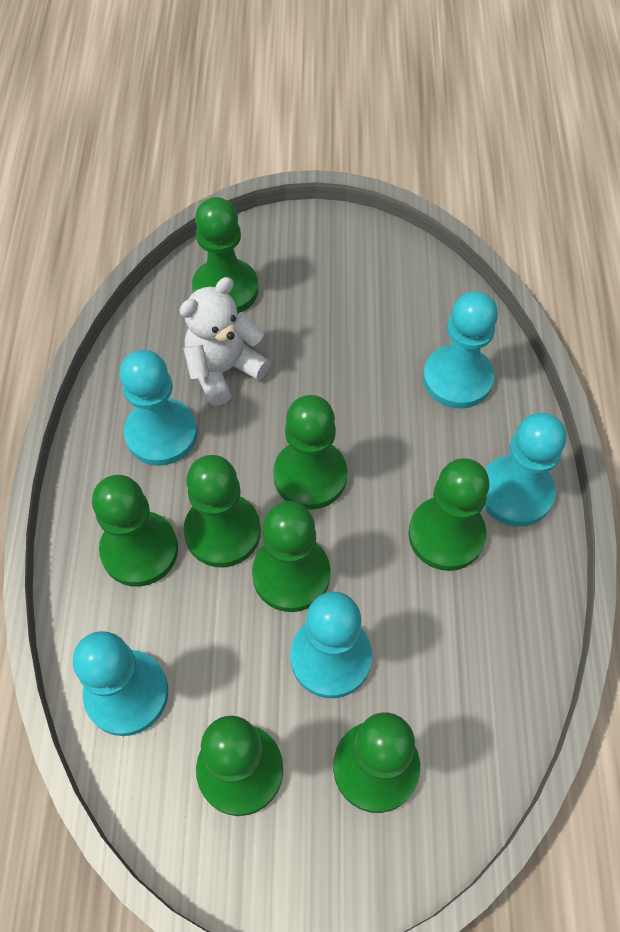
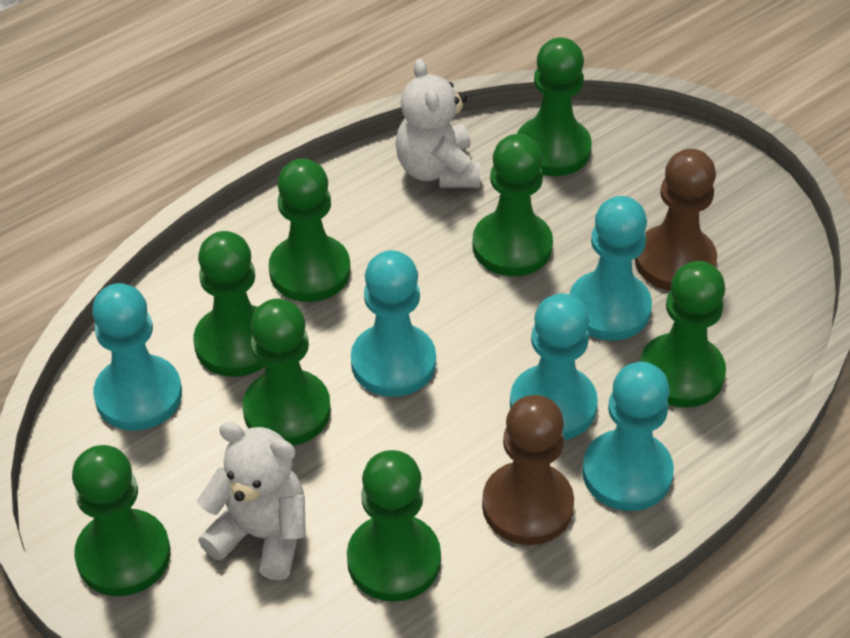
brown pawn: 0 -> 2
white teddy bear: 1 -> 2

